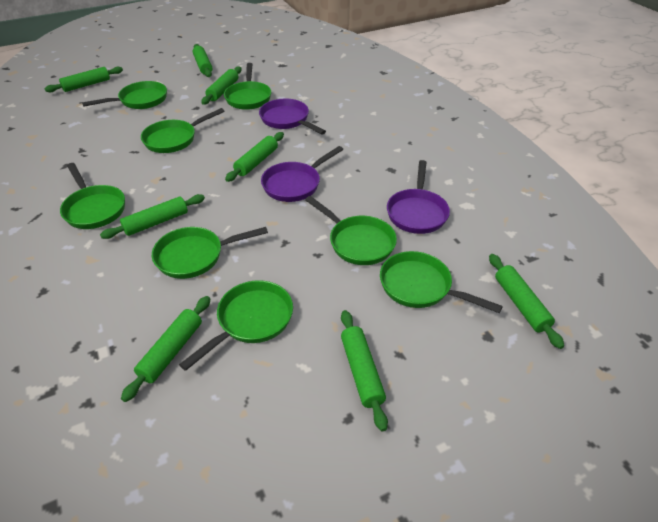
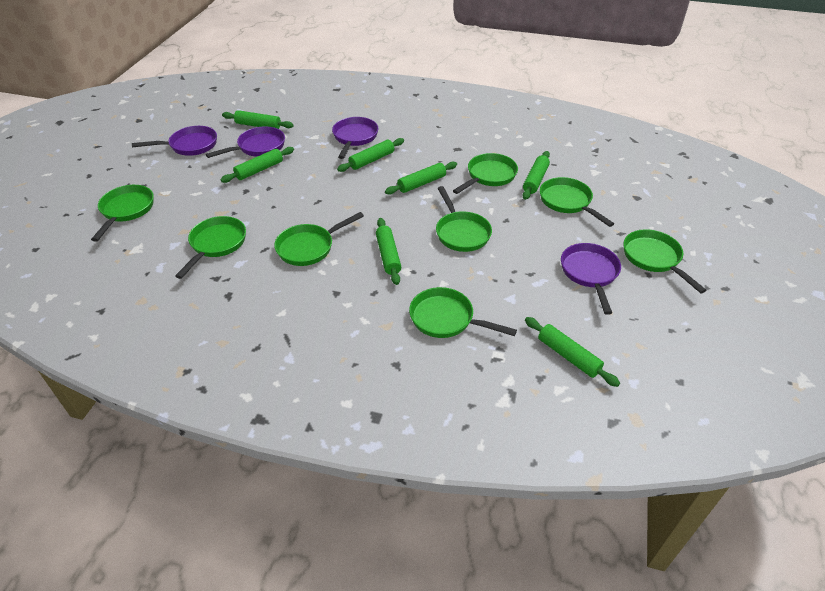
green rolling pin: 8 -> 7
purple pan: 3 -> 4

